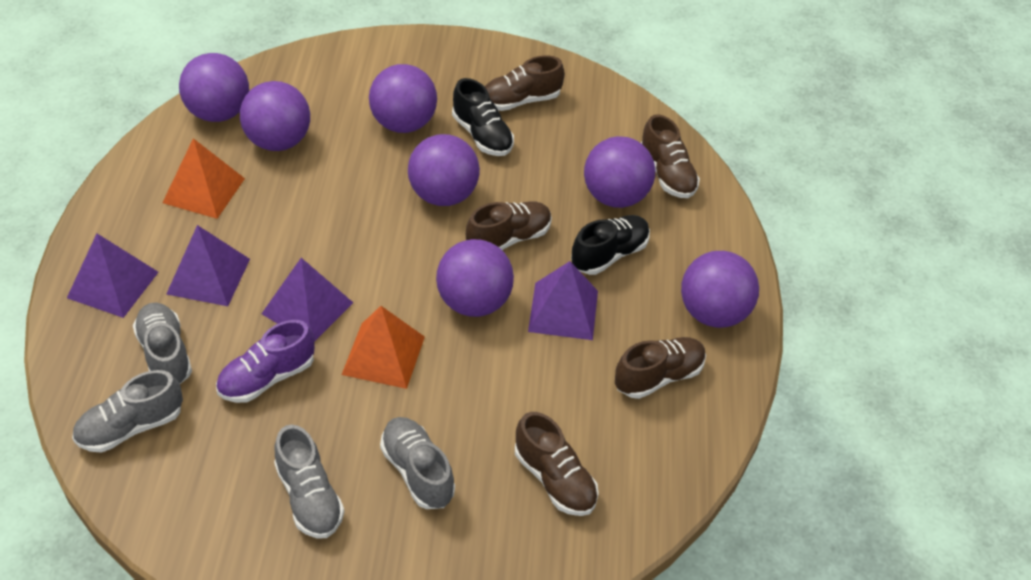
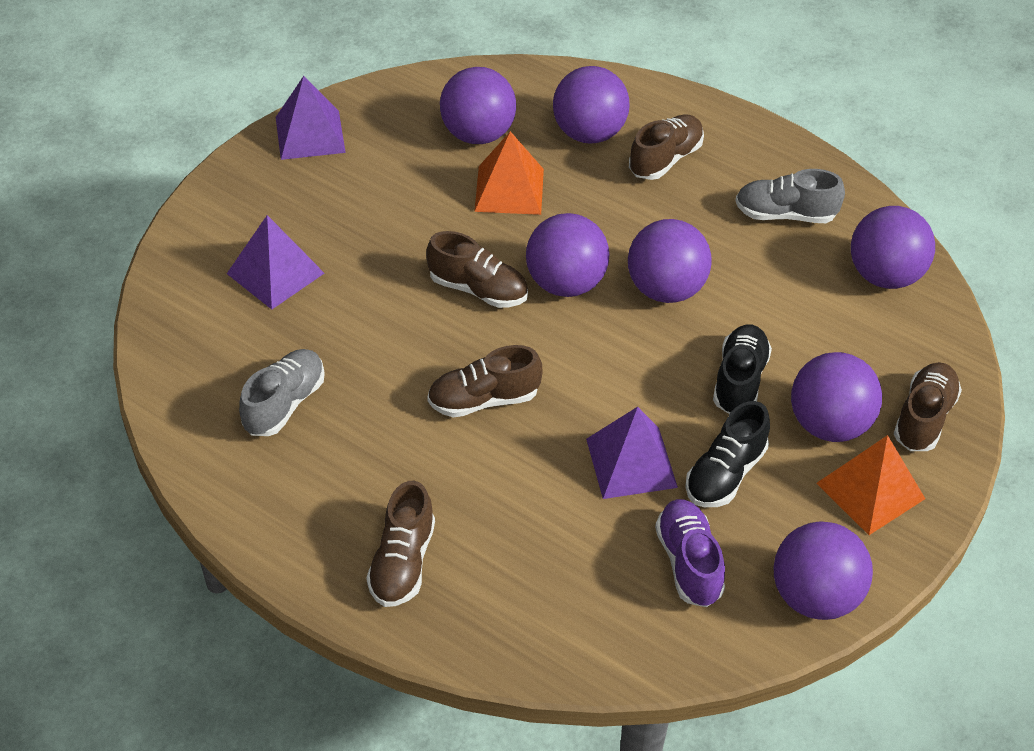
grey shoe: 4 -> 2
purple pyramid: 4 -> 3

